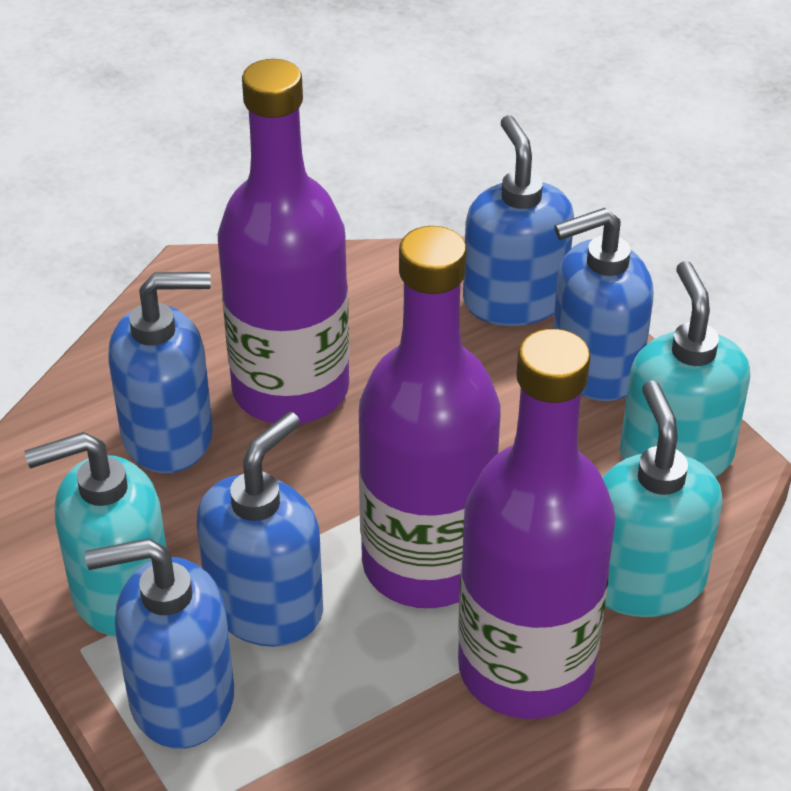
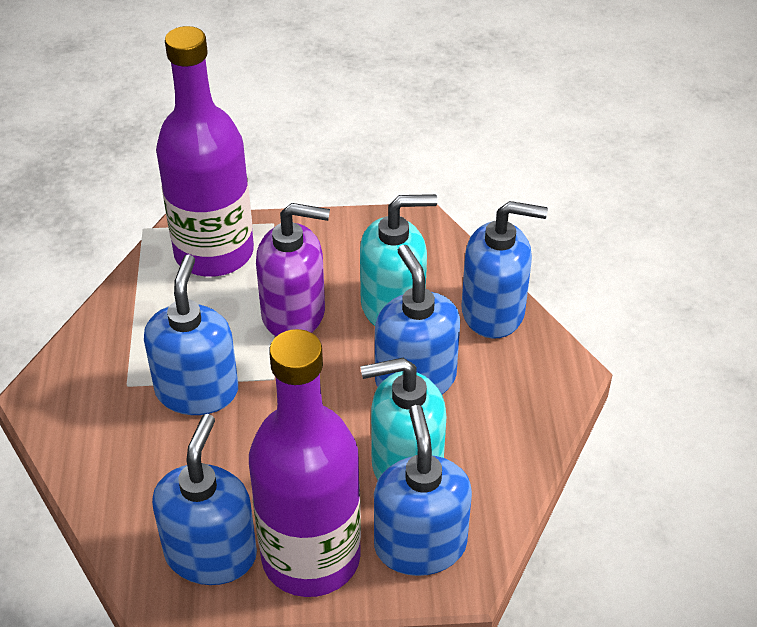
purple bottle: 3 -> 2
purple soap dispenser: 0 -> 1
turquoise soap dispenser: 3 -> 2

